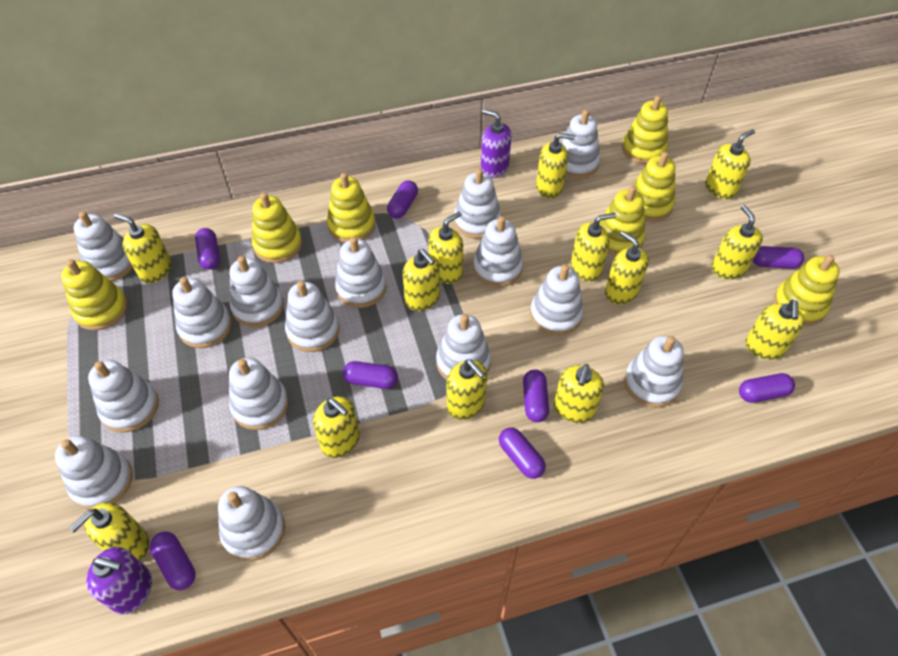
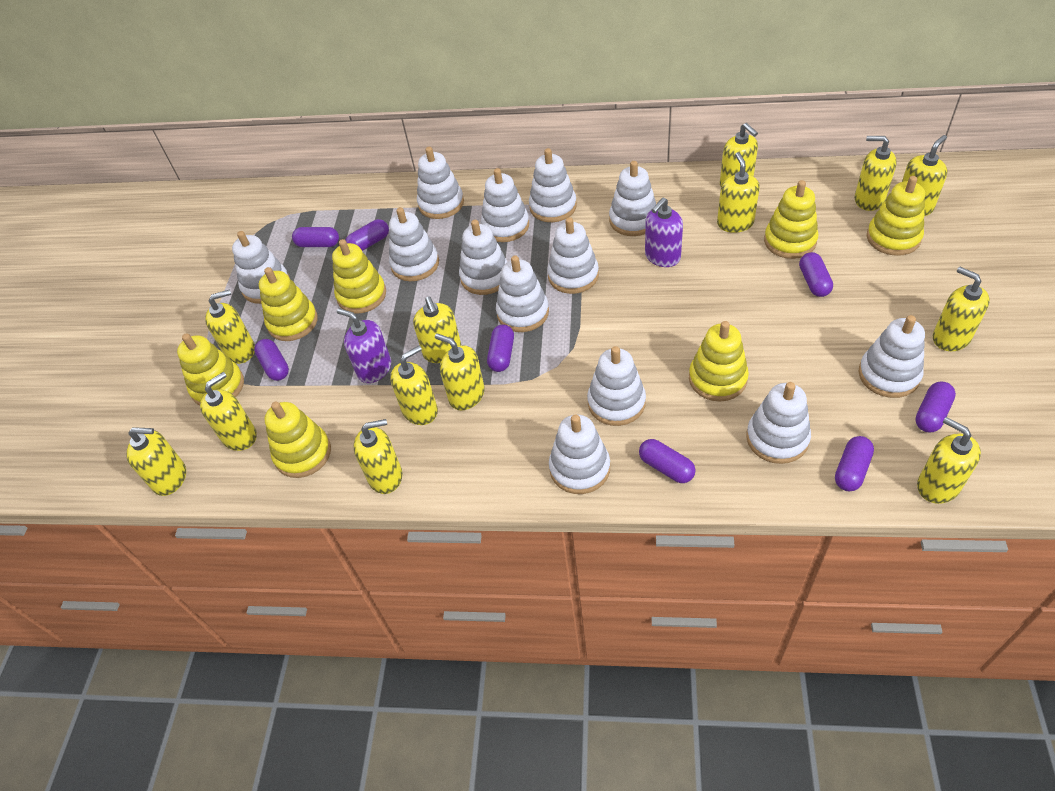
white stacking toy: 15 -> 13

